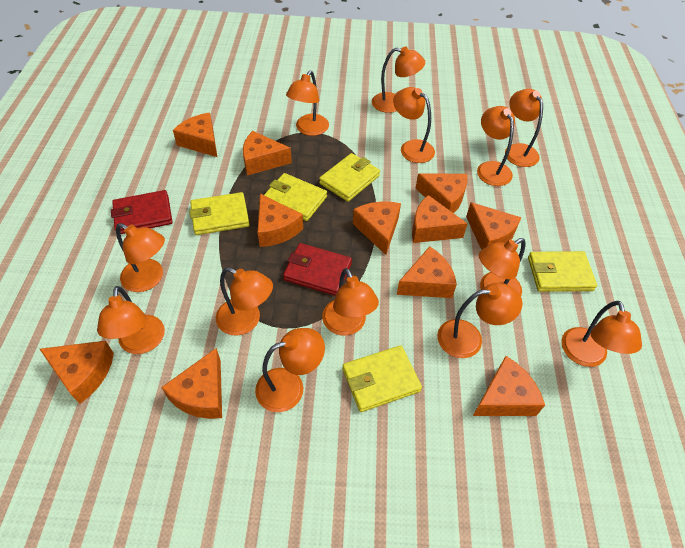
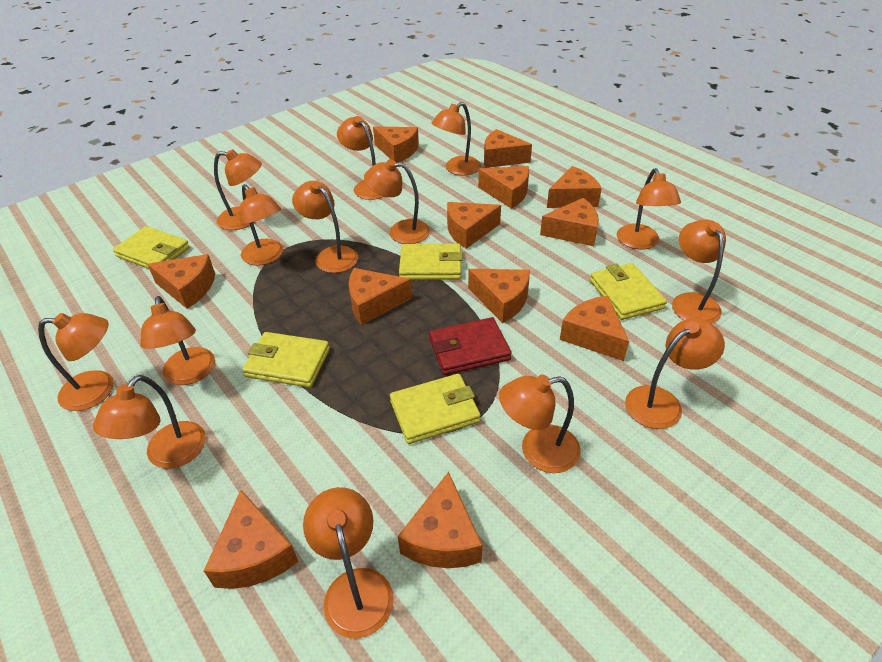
orange cheese: 11 -> 12
orange lamp: 13 -> 14
red wallet: 2 -> 1

